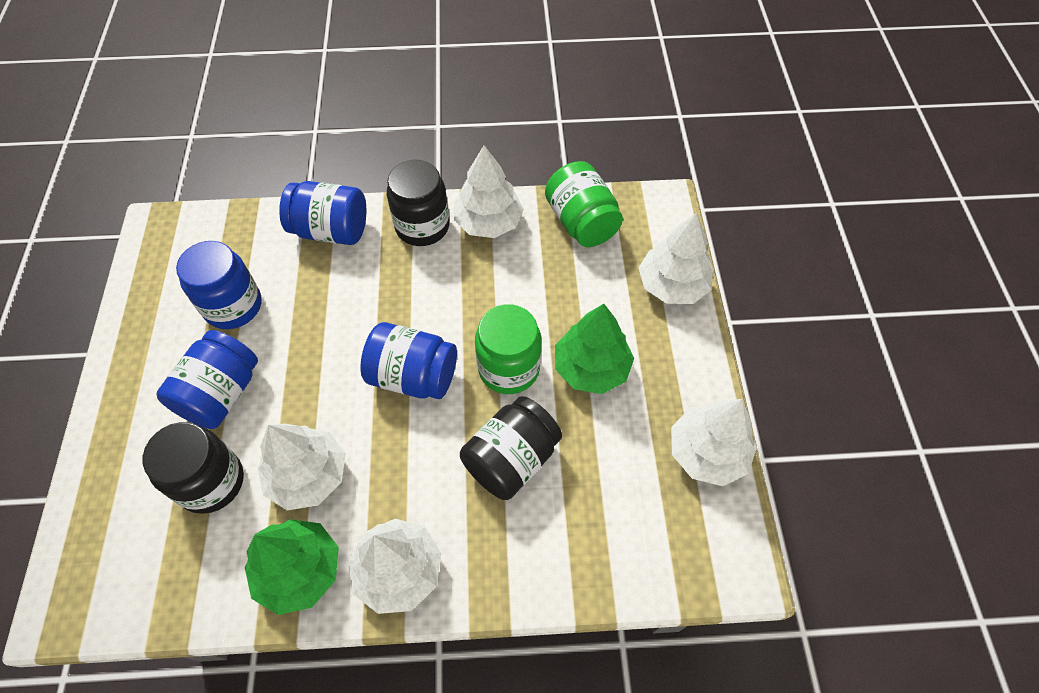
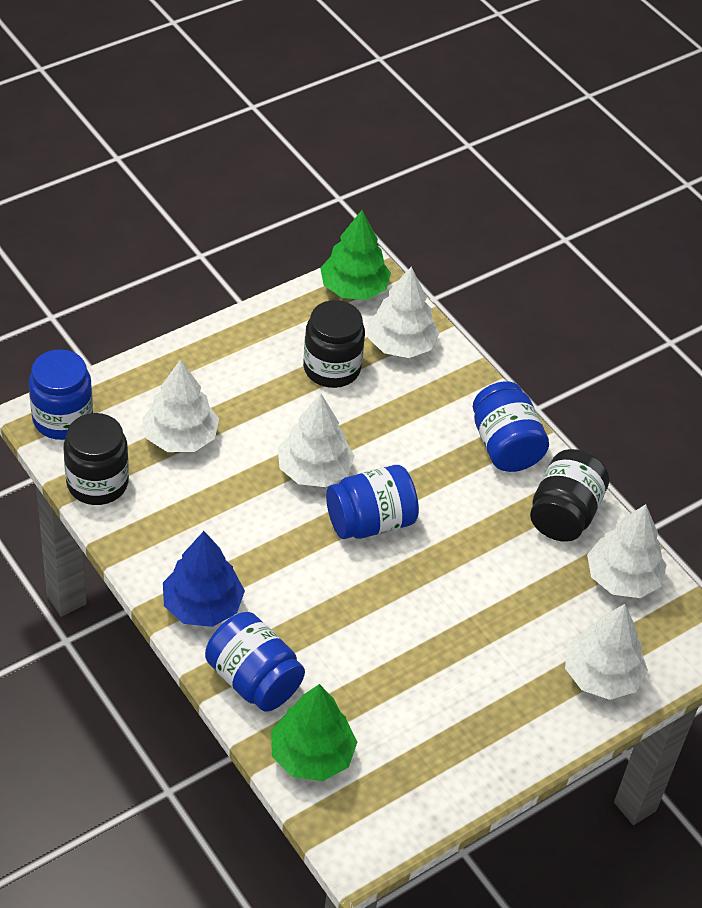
blue tree: 0 -> 1
green jar: 2 -> 0

